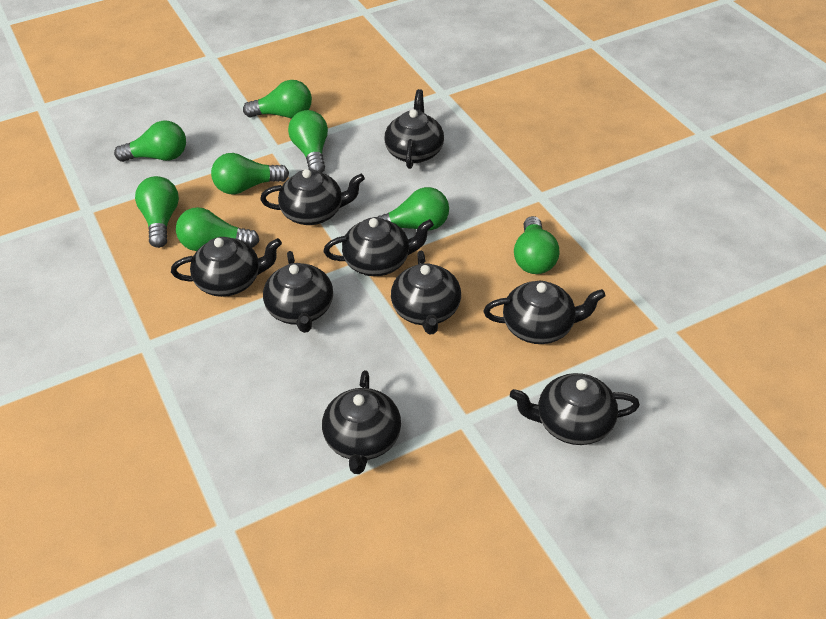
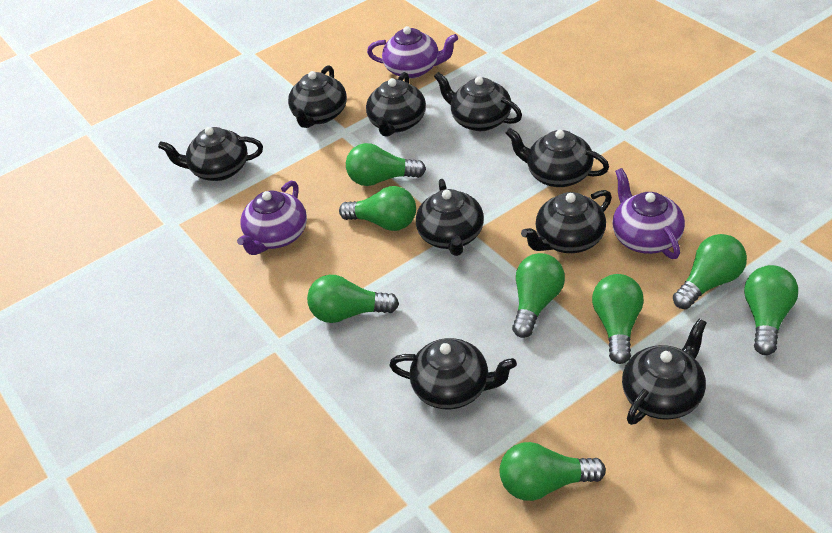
purple teapot: 0 -> 3

